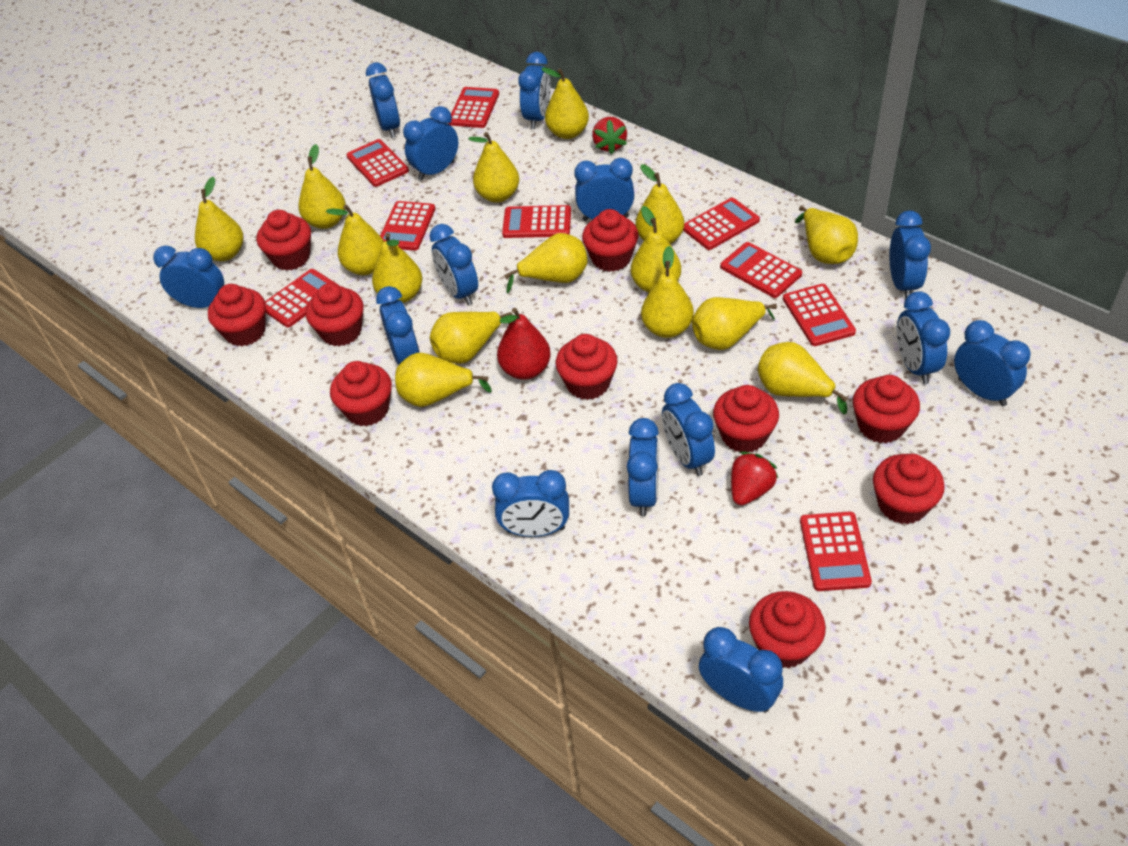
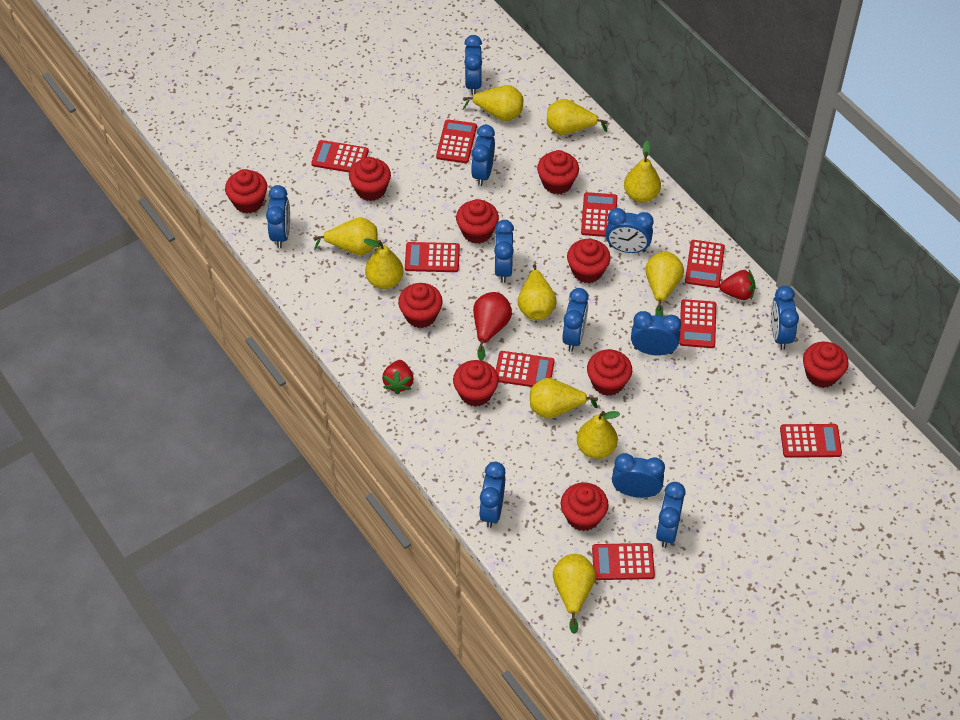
blue clock: 14 -> 11
yellow pear: 15 -> 10

